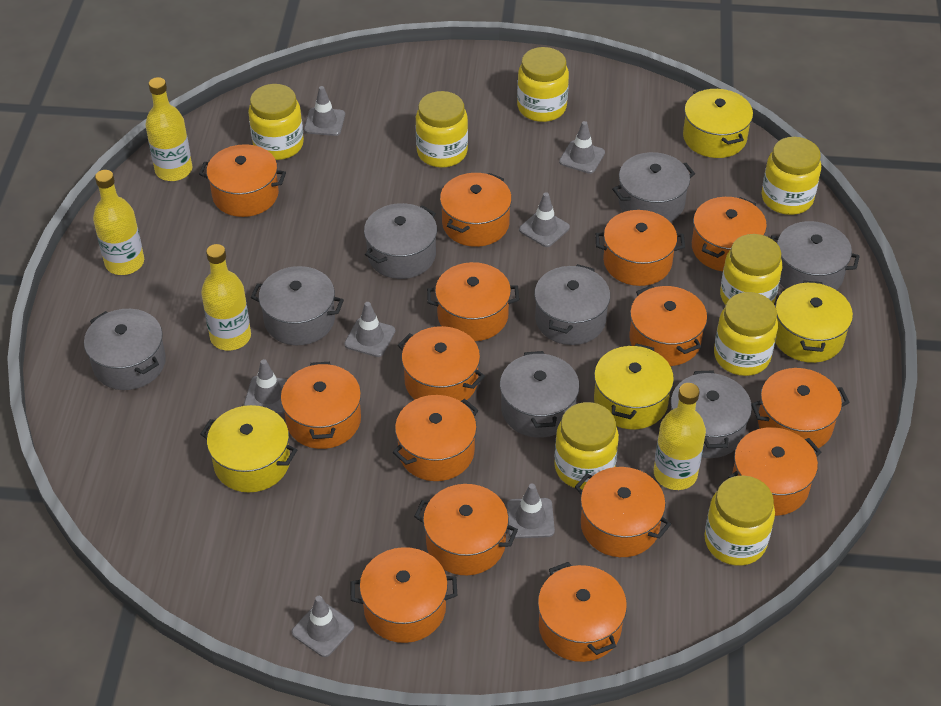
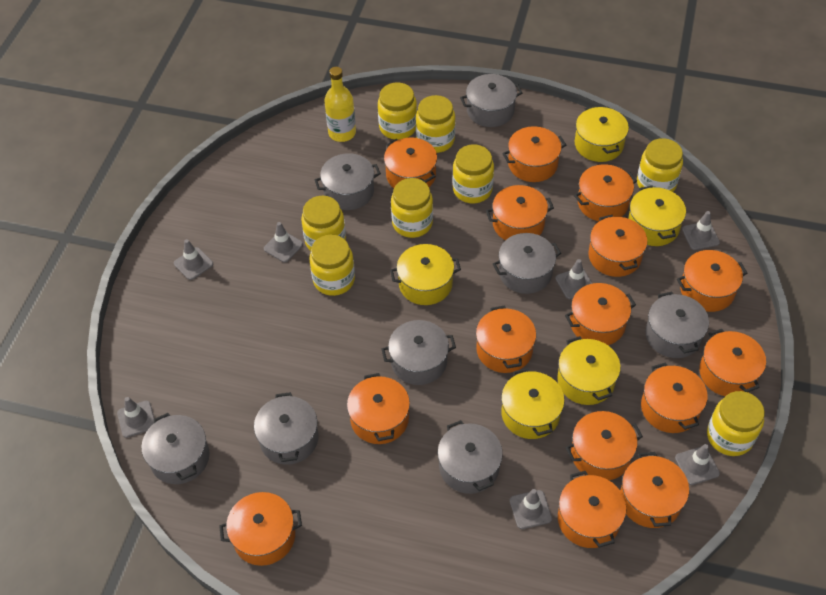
yellow bottle: 4 -> 1
yellow pot: 4 -> 5

